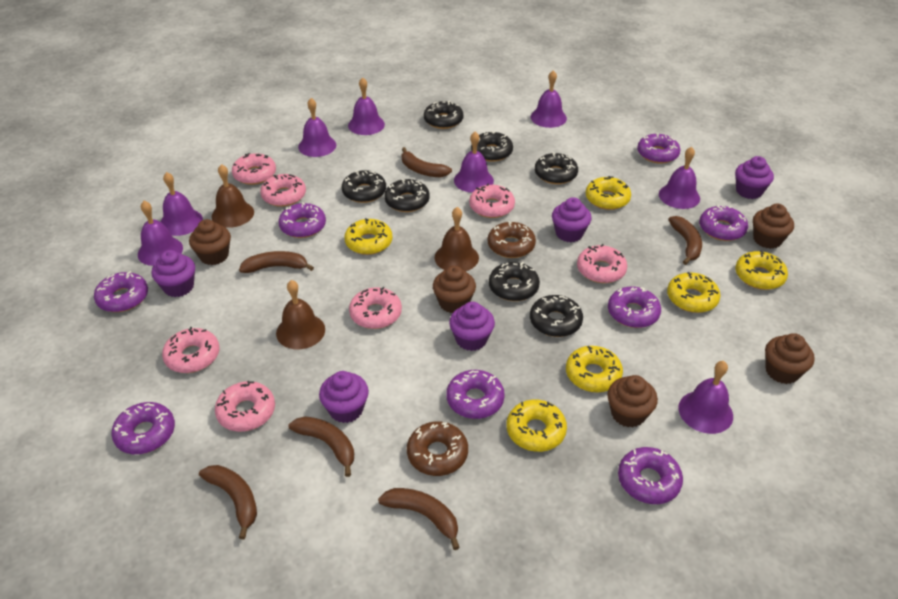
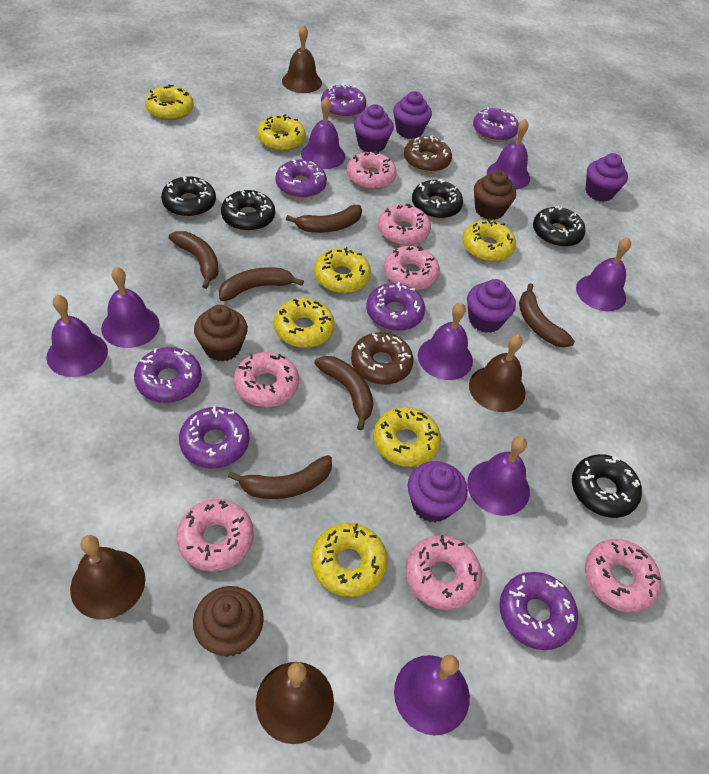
black donut: 7 -> 5
brown bell: 3 -> 4
brown cupcake: 5 -> 3
purple donut: 8 -> 7
yellow donut: 6 -> 7

